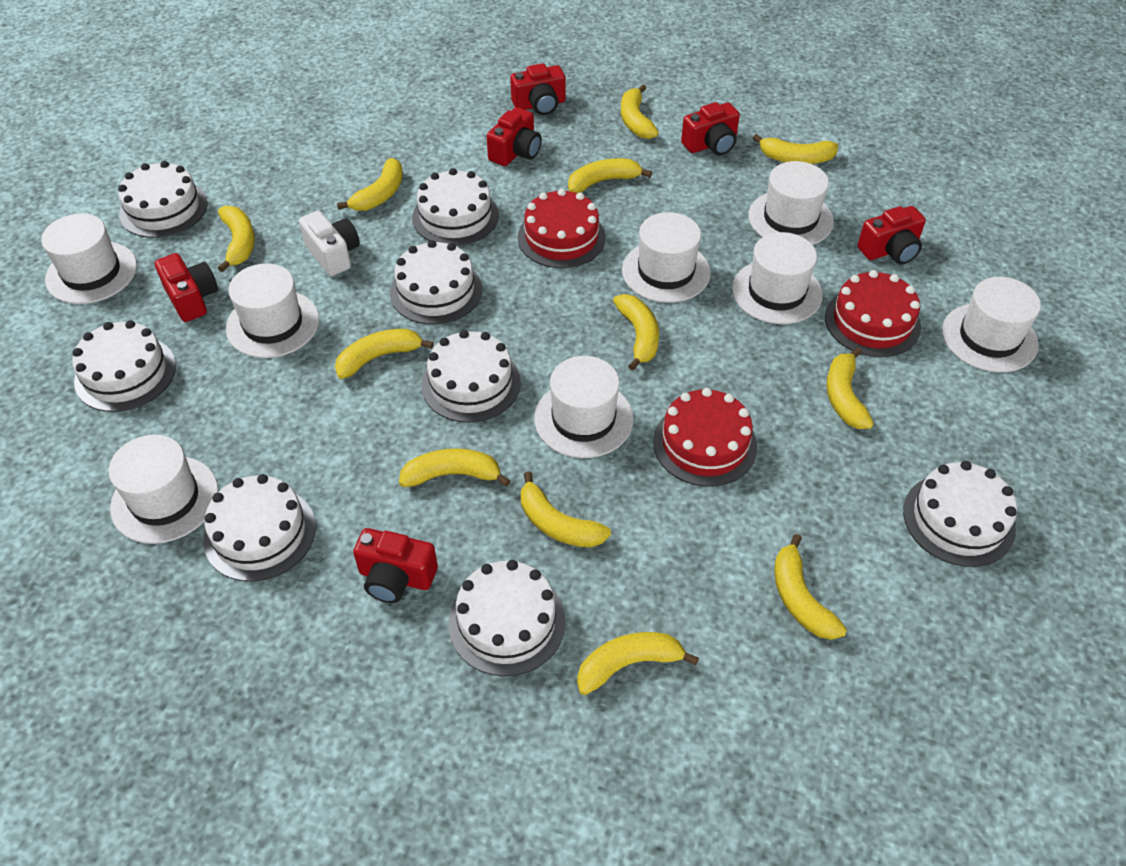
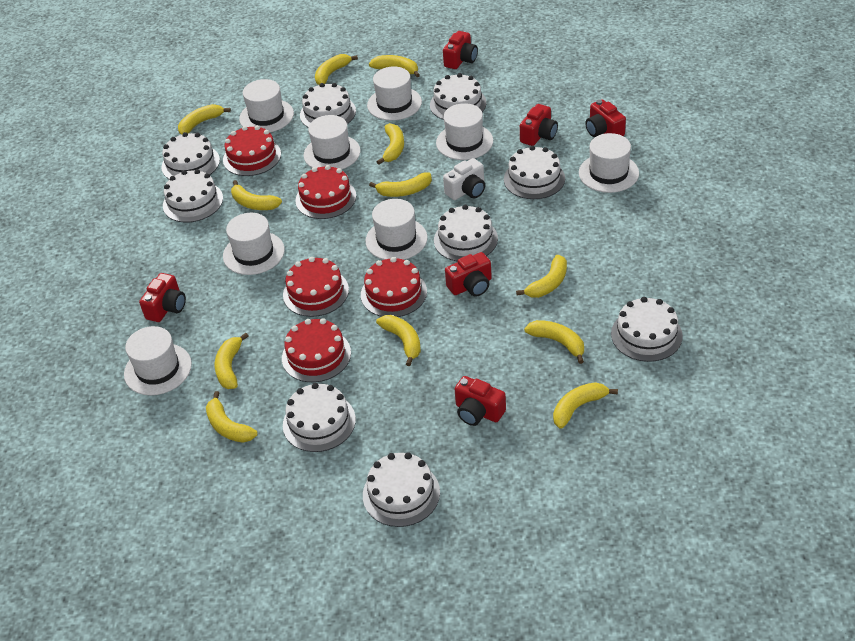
red cake: 3 -> 5
white cake: 8 -> 9

